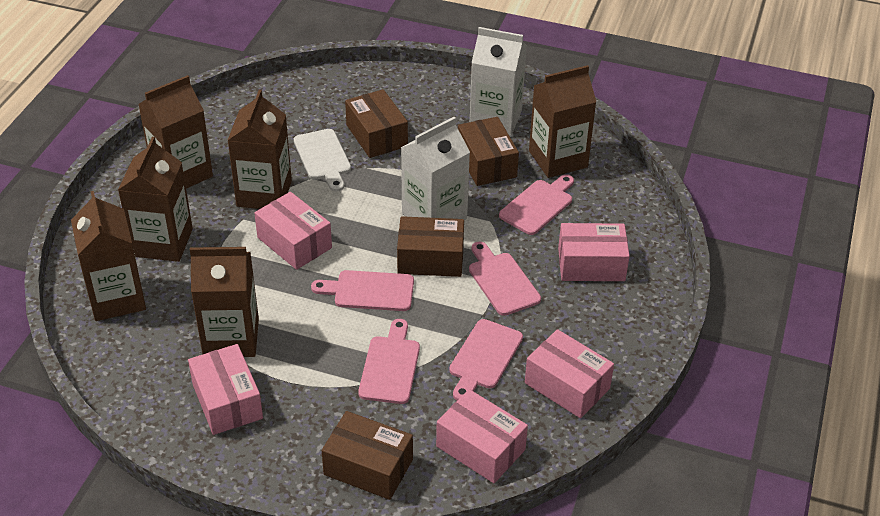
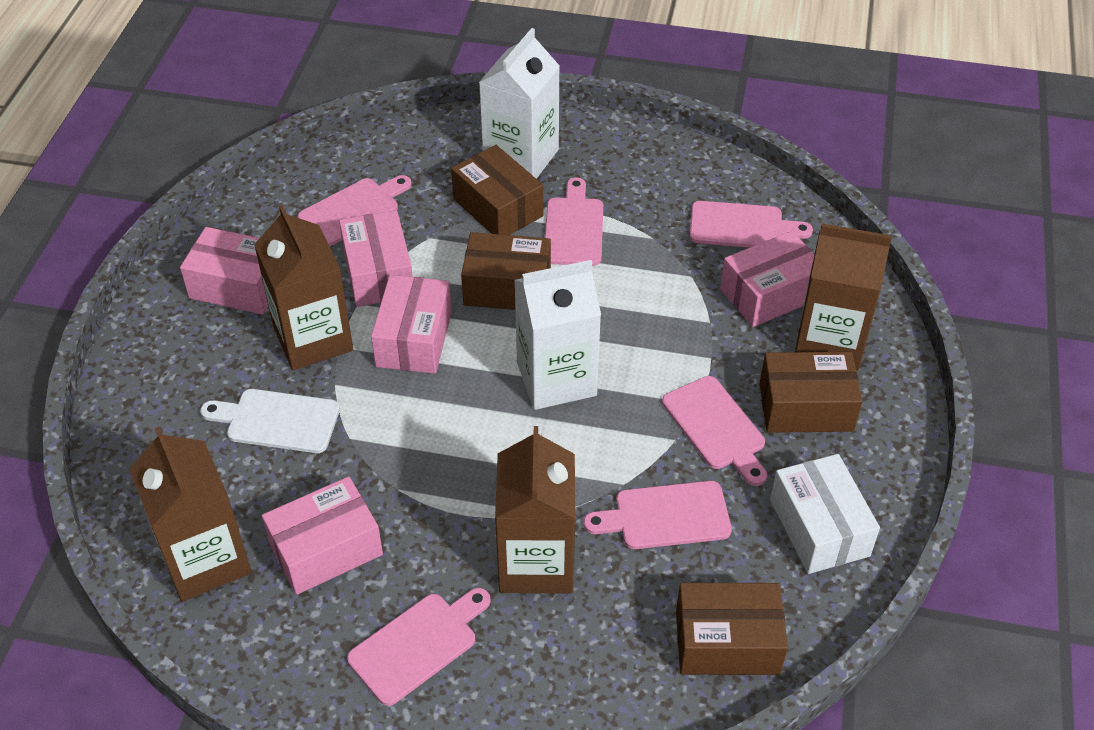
brown carton: 6 -> 4
pink cutting board: 5 -> 6
white box: 0 -> 1

